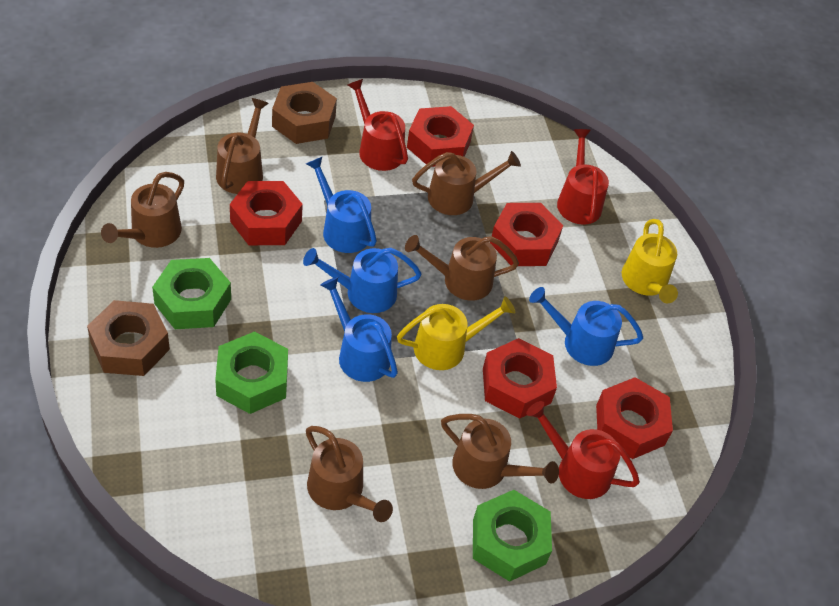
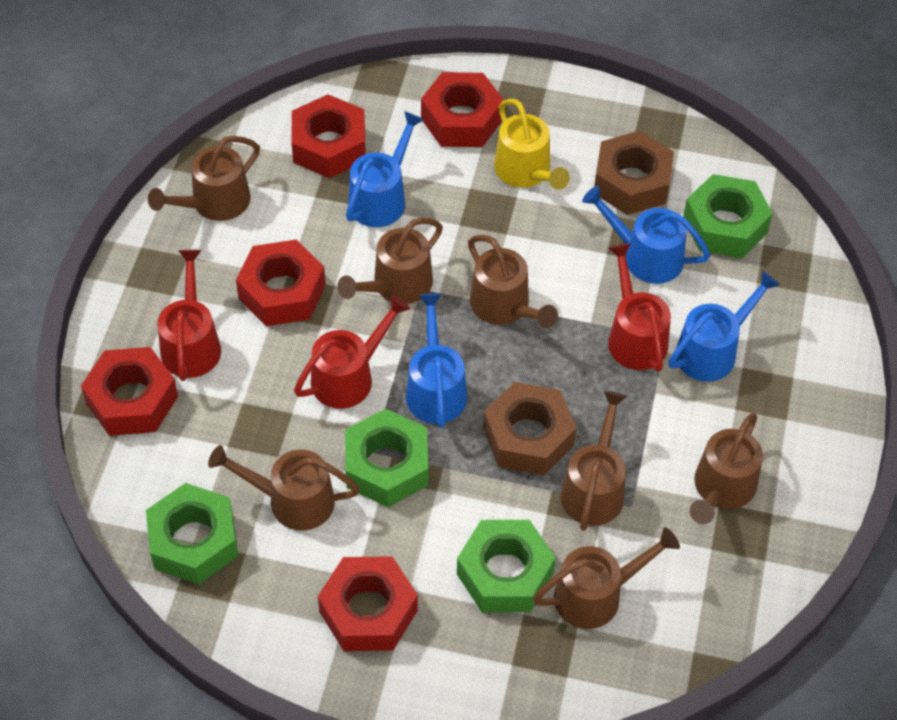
brown watering can: 6 -> 7
green nut: 3 -> 4
yellow watering can: 2 -> 1

